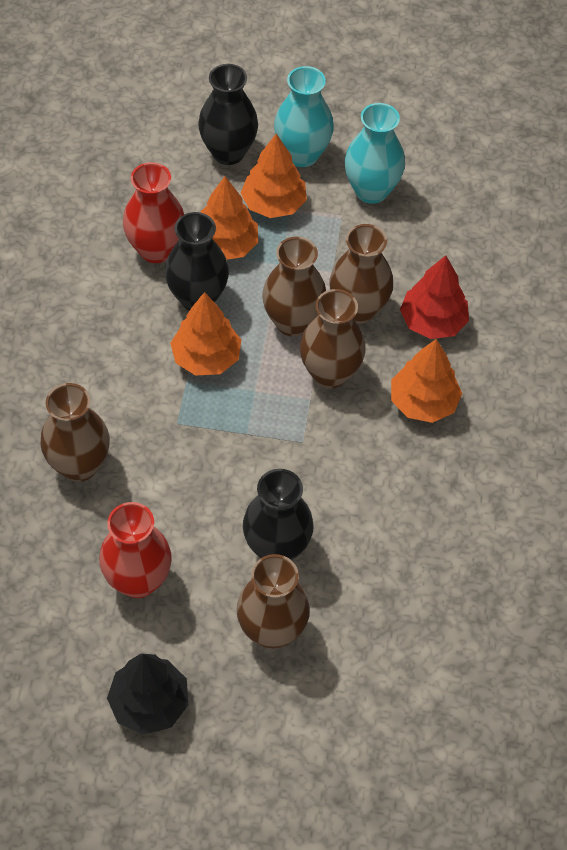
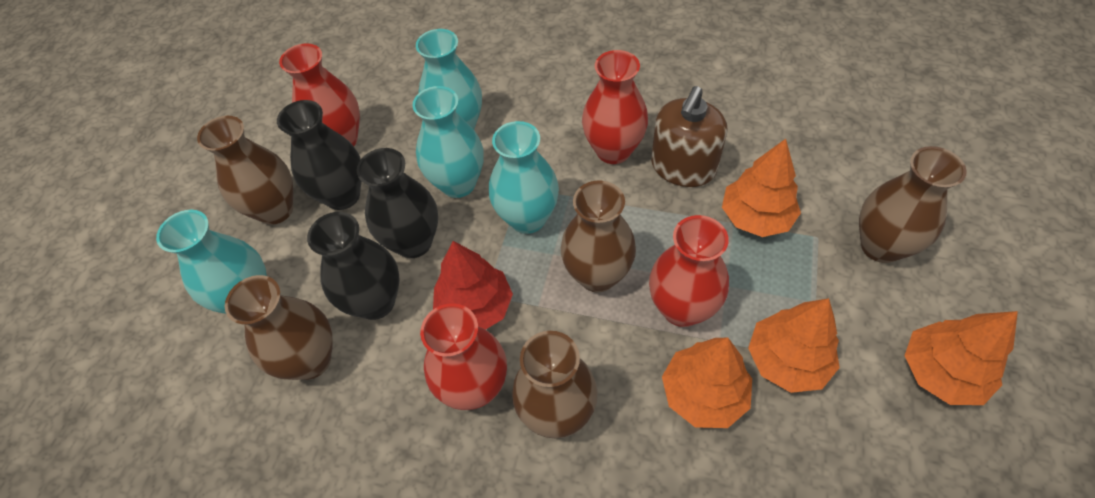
black tree: 1 -> 0
brown soap dispenser: 0 -> 1
red vase: 2 -> 4
turquoise vase: 2 -> 4

